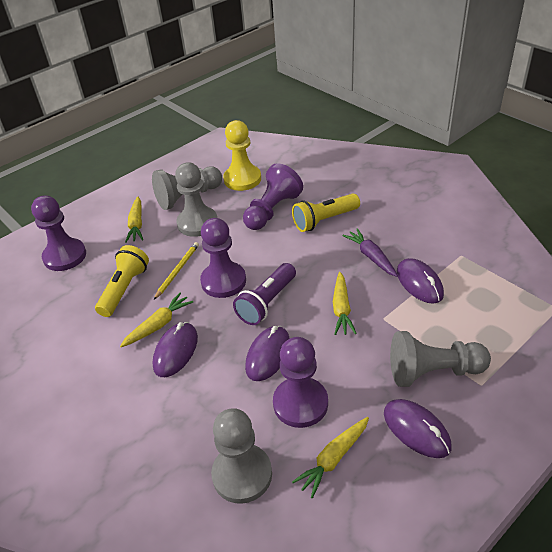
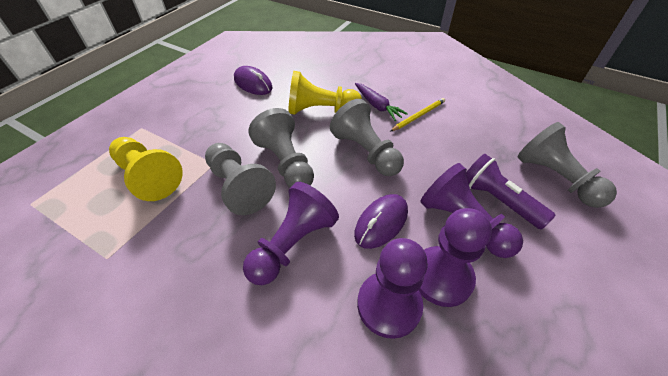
purple mouse: 4 -> 2
yellow carrot: 4 -> 0
yellow flashlight: 2 -> 0
yellow pawn: 1 -> 2

